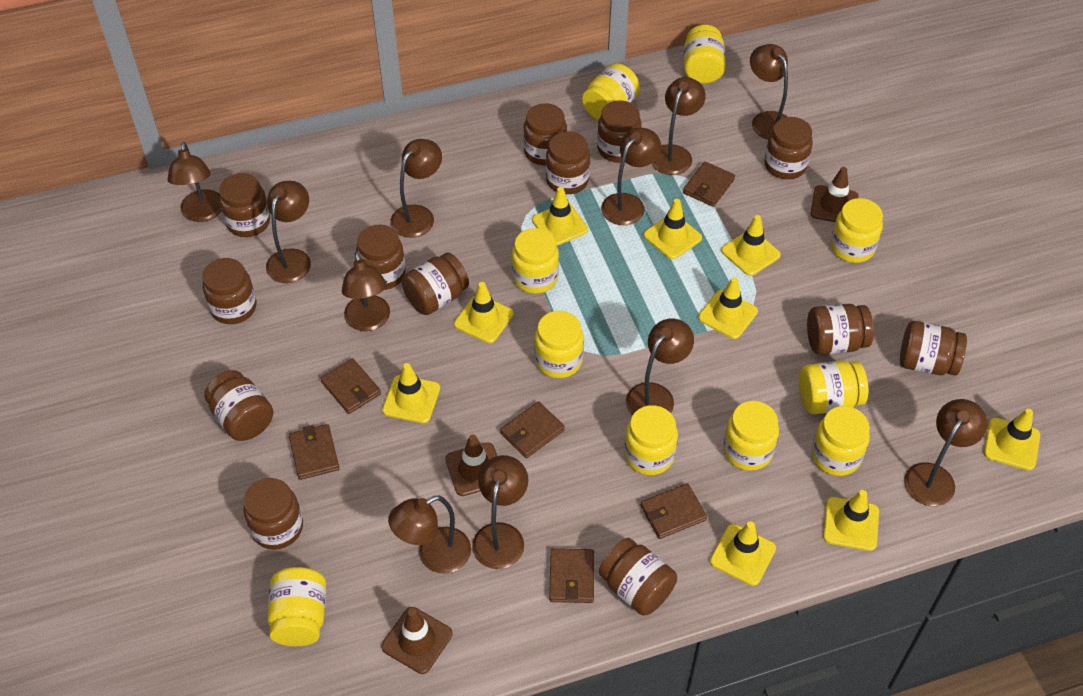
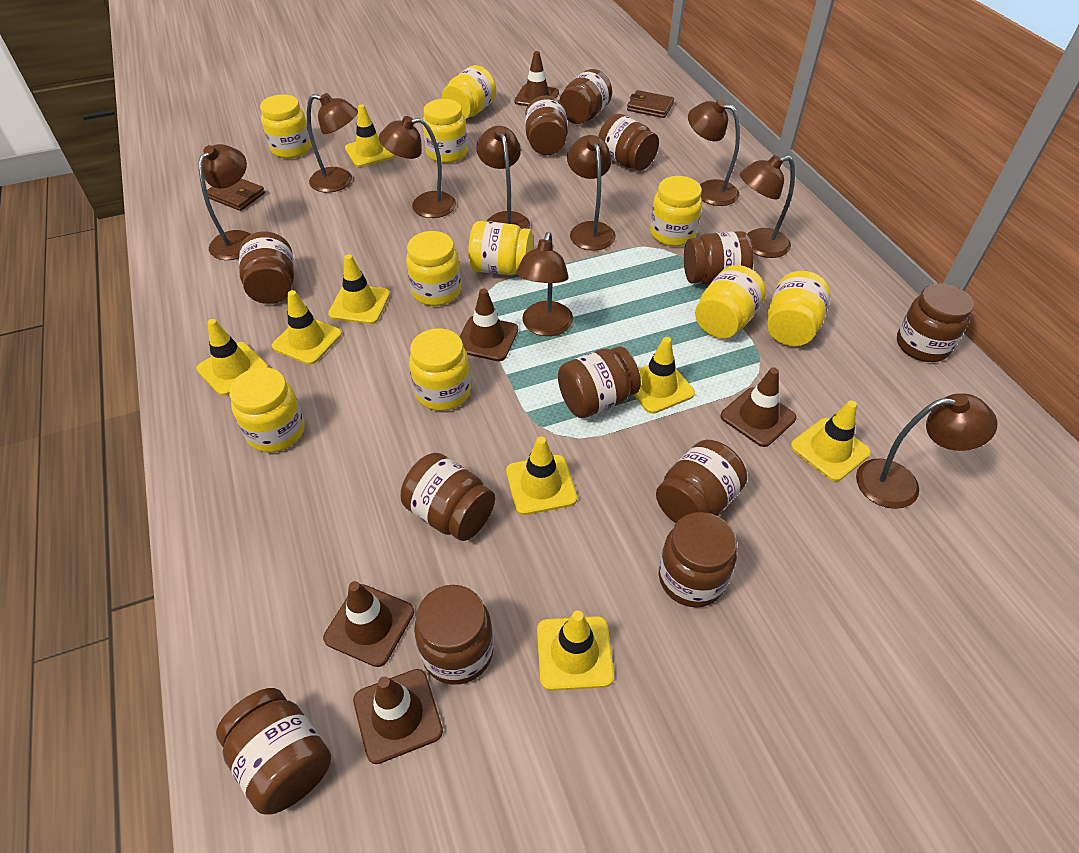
brown jar: 13 -> 12
brown lamp: 11 -> 9
brown traffic cone: 3 -> 5
brown wallet: 6 -> 2
yellow traffic cone: 9 -> 8

